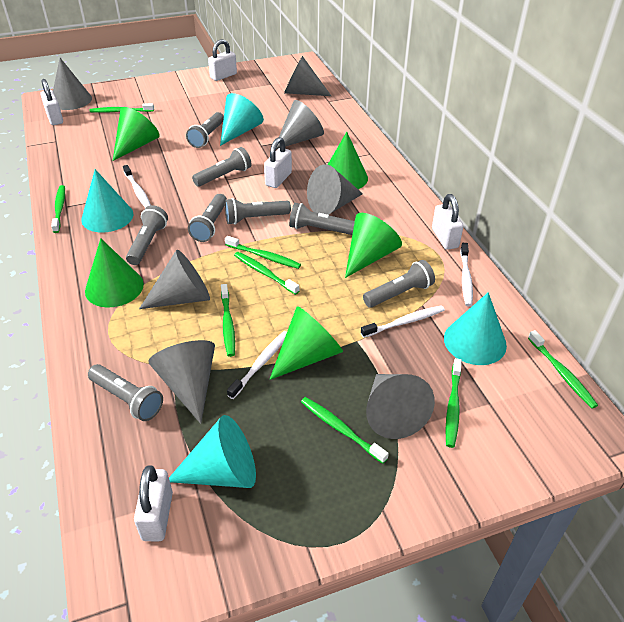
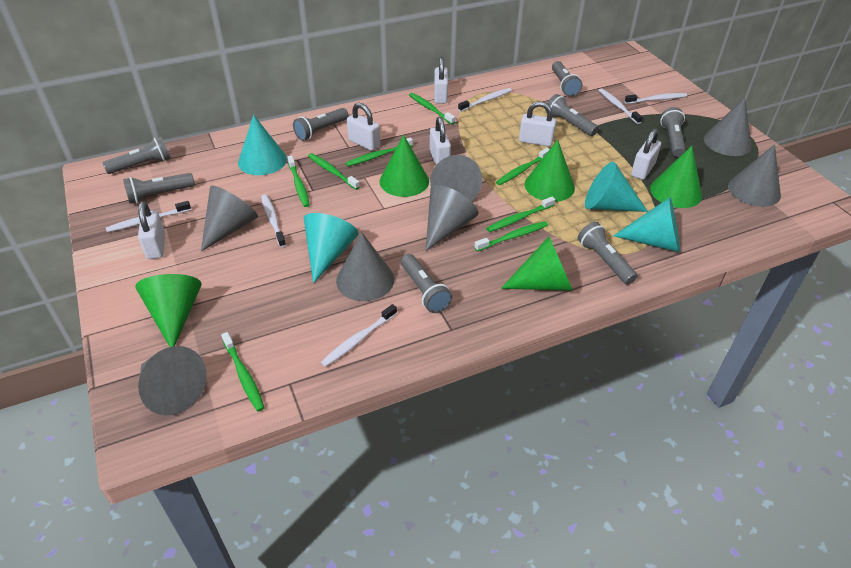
white padlock: 5 -> 6
white toothbrush: 4 -> 6

